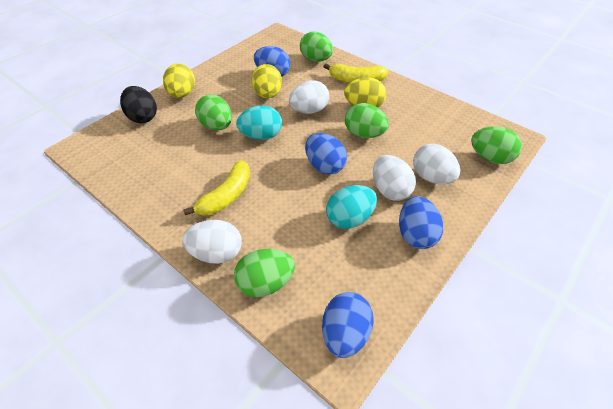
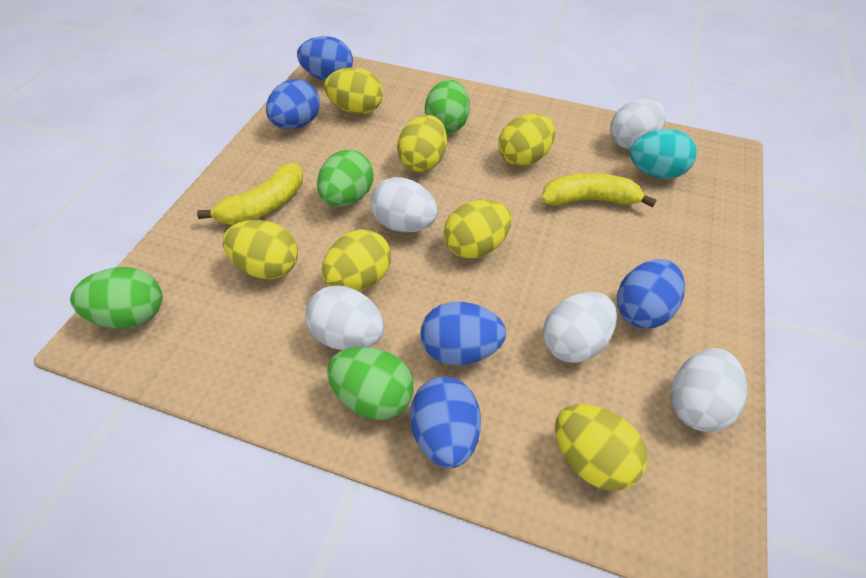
black egg: 1 -> 0
blue egg: 4 -> 5
green egg: 5 -> 4
turquoise egg: 2 -> 1
white egg: 4 -> 5
yellow egg: 3 -> 7

